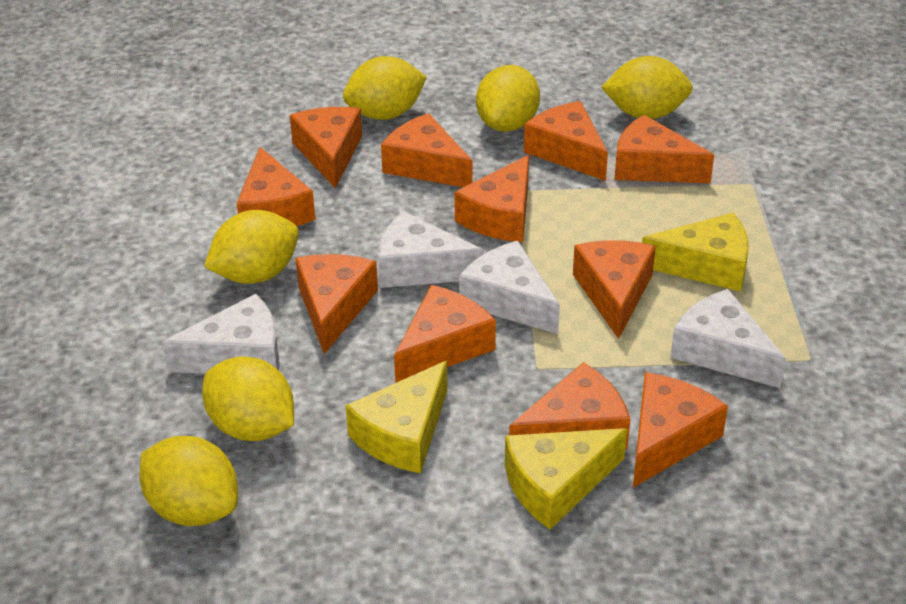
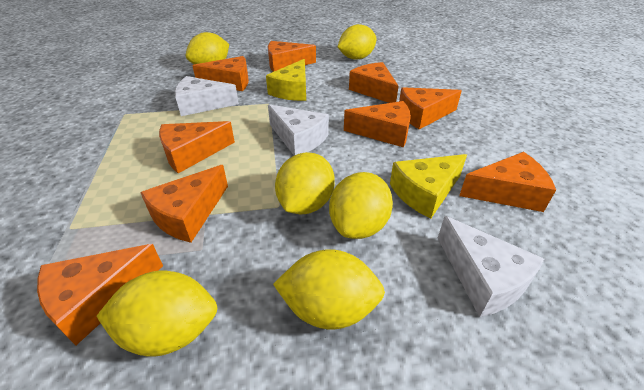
orange cheese: 11 -> 9
white cheese: 4 -> 3
yellow cheese: 3 -> 2

